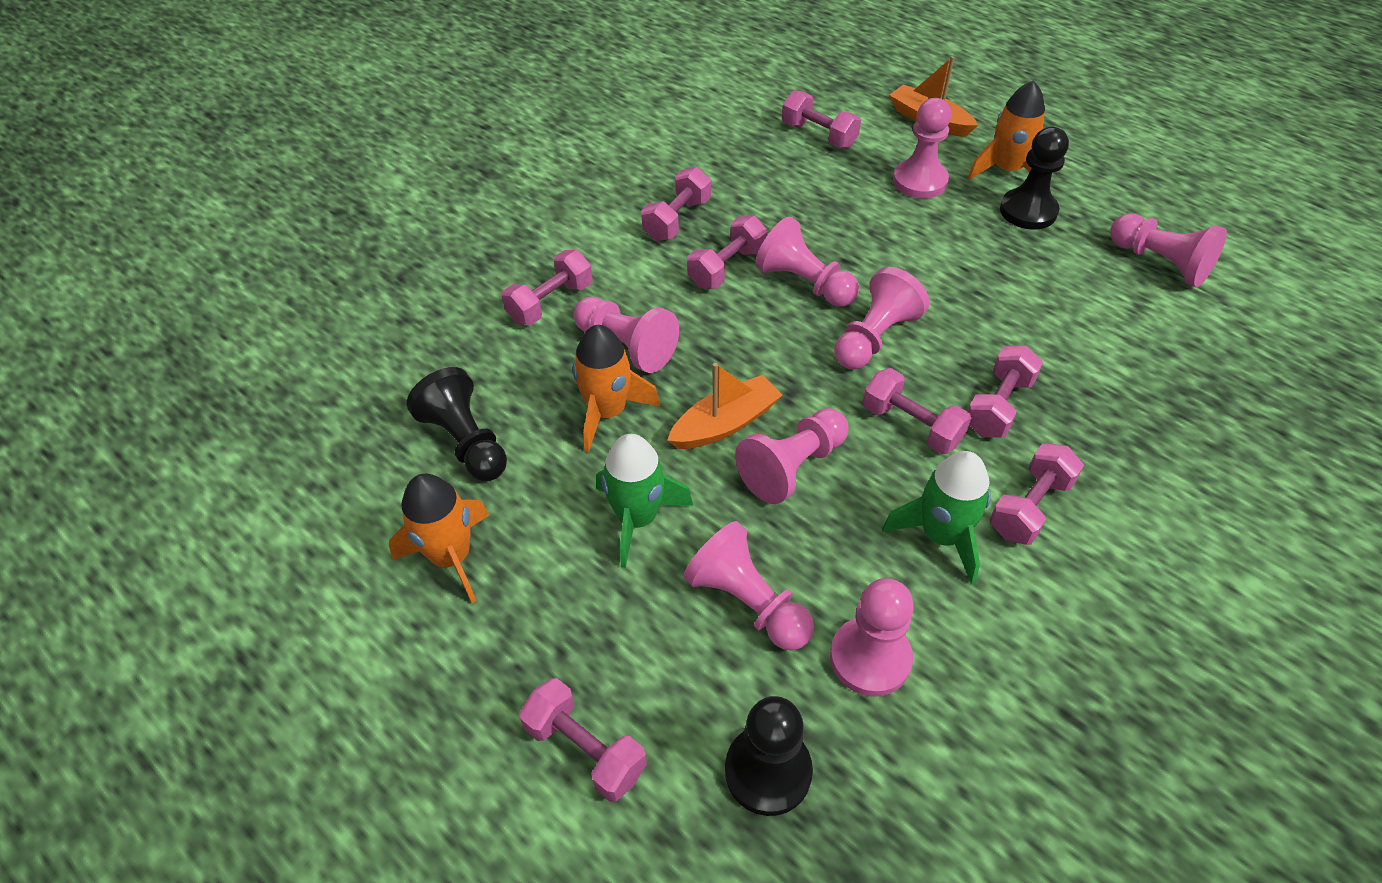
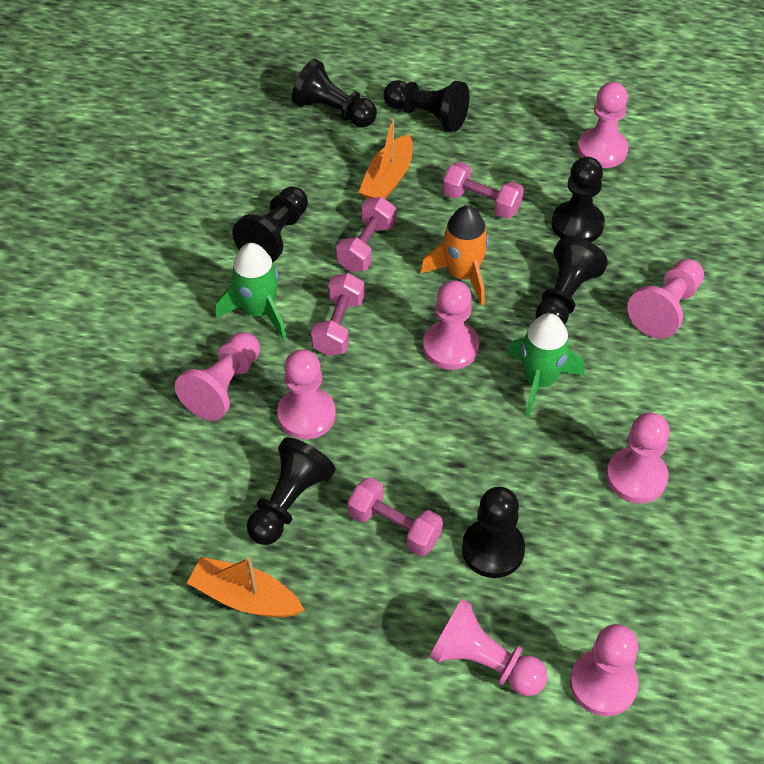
black pawn: 3 -> 7
orange rocket: 3 -> 1
pink dumbbell: 8 -> 4

